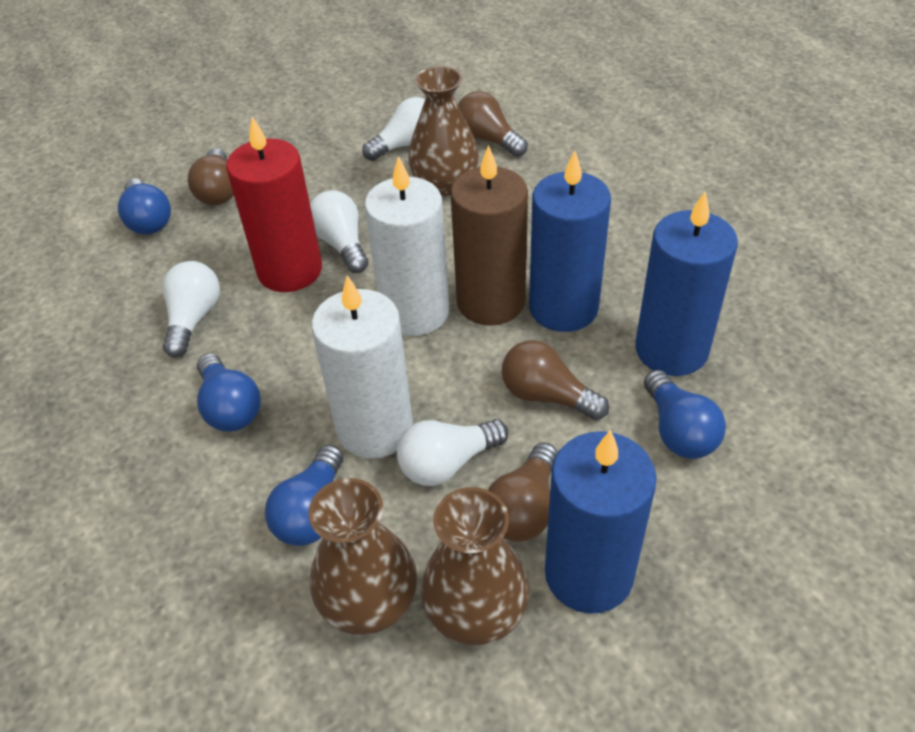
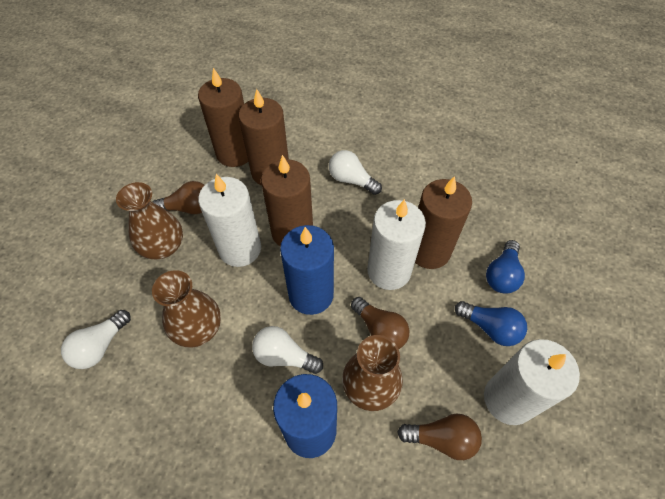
blue candle: 3 -> 2
blue light bulb: 4 -> 2
brown candle: 1 -> 4
brown light bulb: 4 -> 3
red candle: 1 -> 0
white candle: 2 -> 3
white light bulb: 4 -> 3

